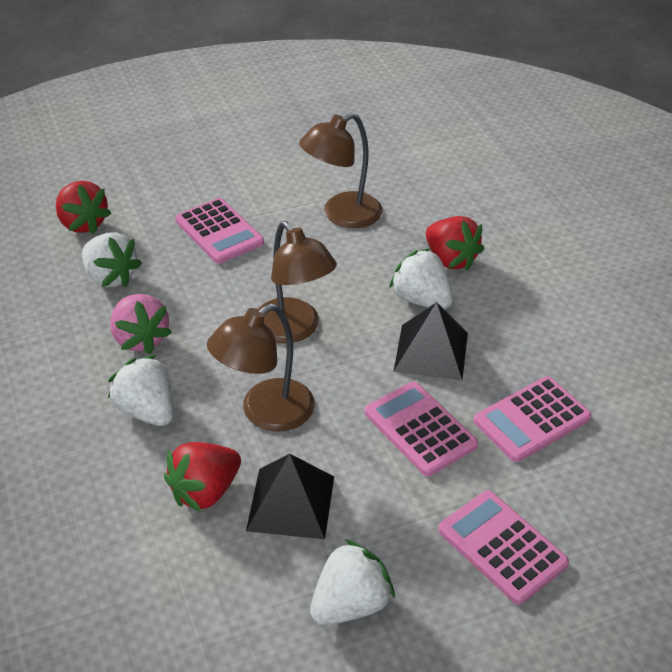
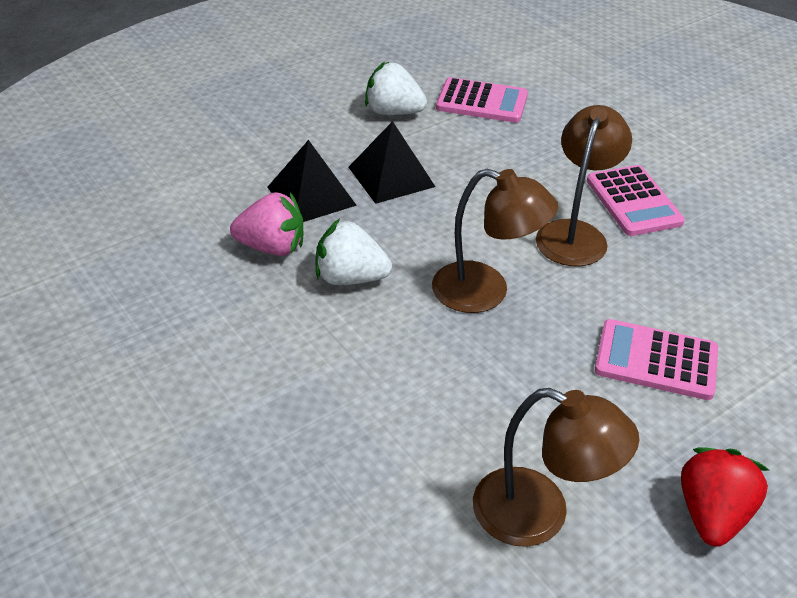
pink calculator: 4 -> 3
red strawberry: 3 -> 1
white strawberry: 4 -> 2

